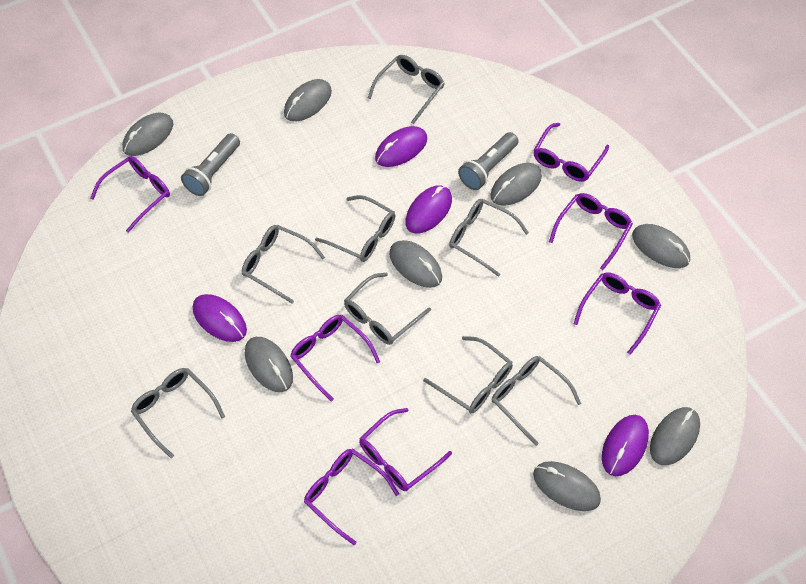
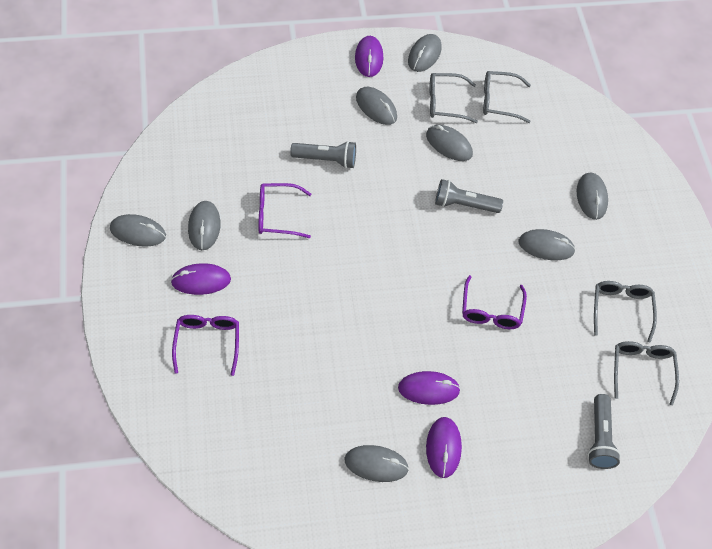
grey flashlight: 2 -> 3
grey glasses: 8 -> 4
purple glasses: 7 -> 3

